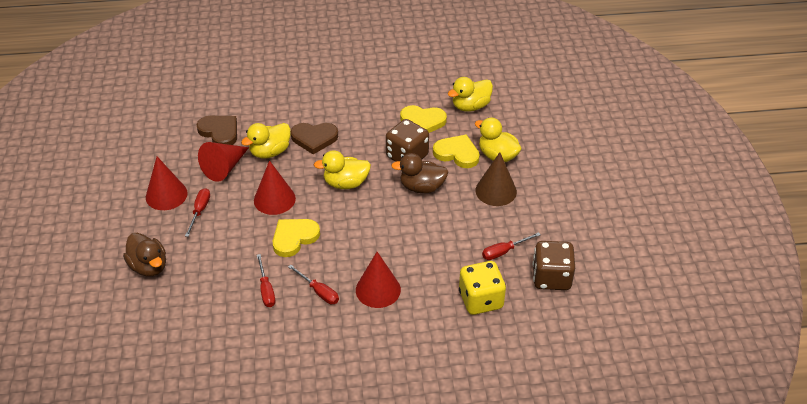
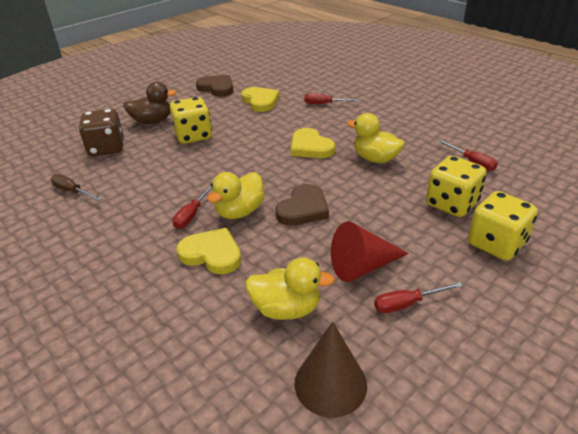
brown dice: 2 -> 1
brown duck: 2 -> 1
brown screwdriver: 0 -> 1
red cone: 4 -> 1
yellow dice: 1 -> 3
yellow duck: 4 -> 3

